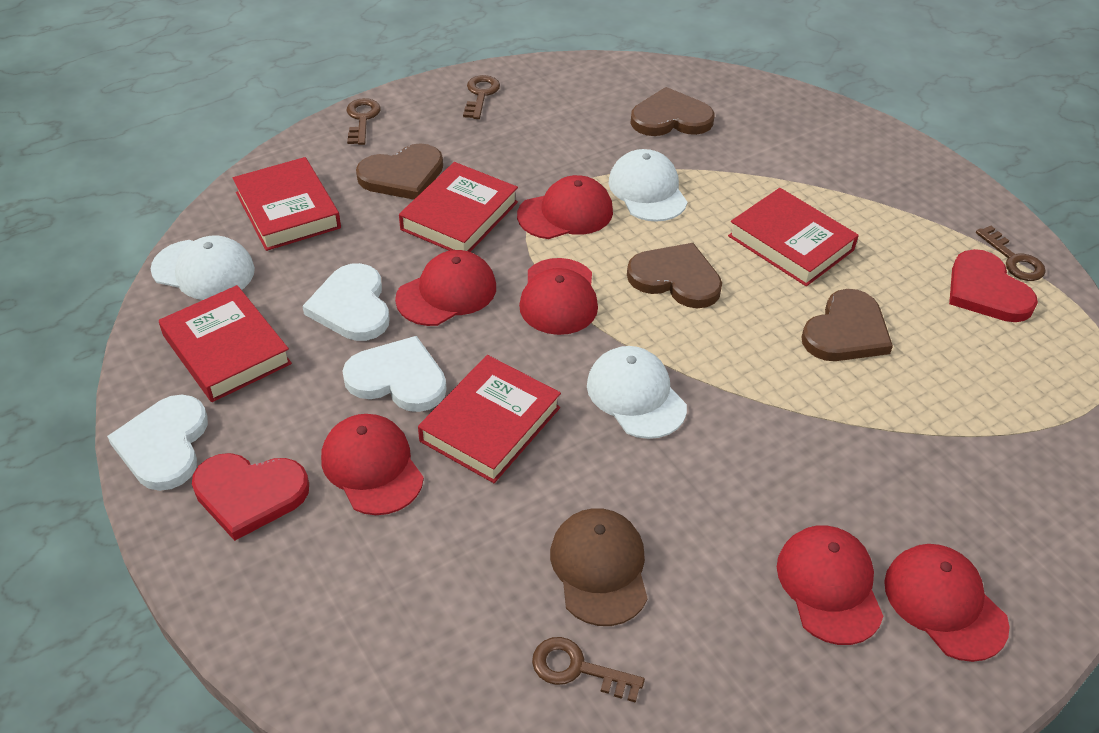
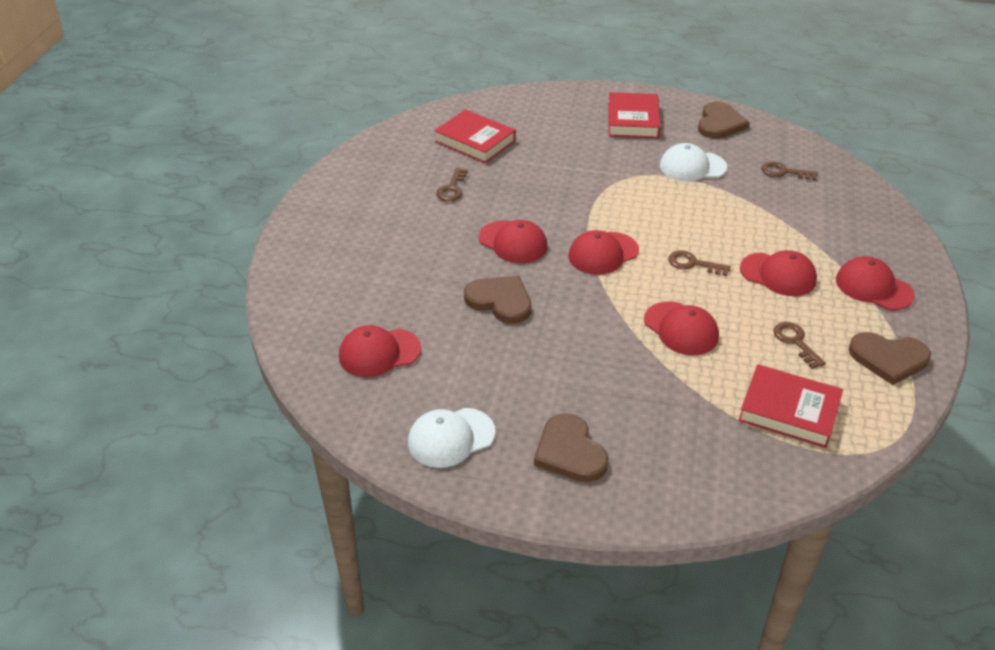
brown cap: 1 -> 0
red book: 5 -> 3
red heart: 2 -> 0
white cap: 3 -> 2
white heart: 3 -> 0

